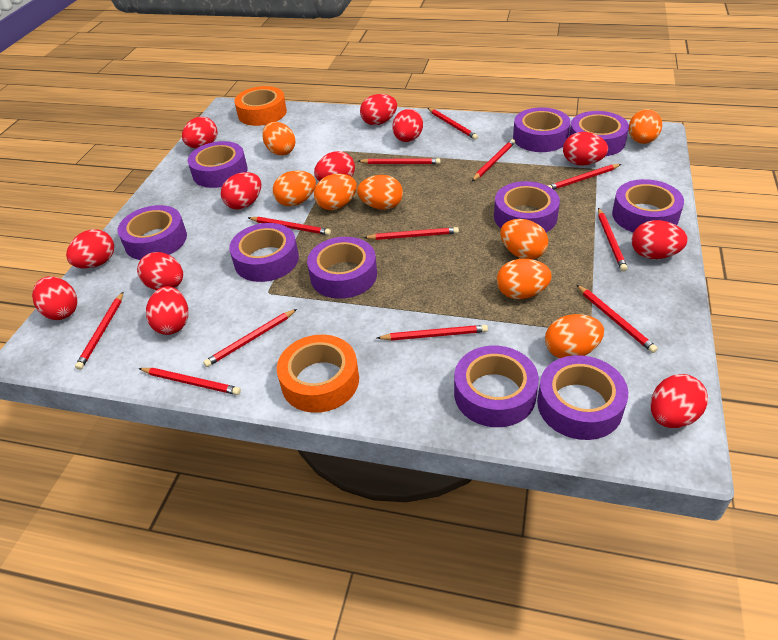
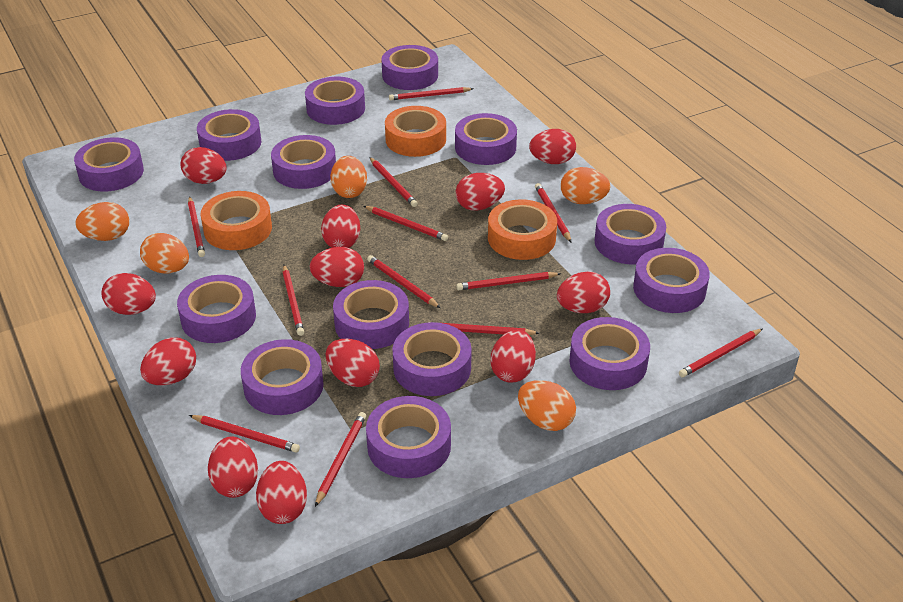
orange egg: 8 -> 5
orange tape: 2 -> 3
purple tape: 10 -> 14

